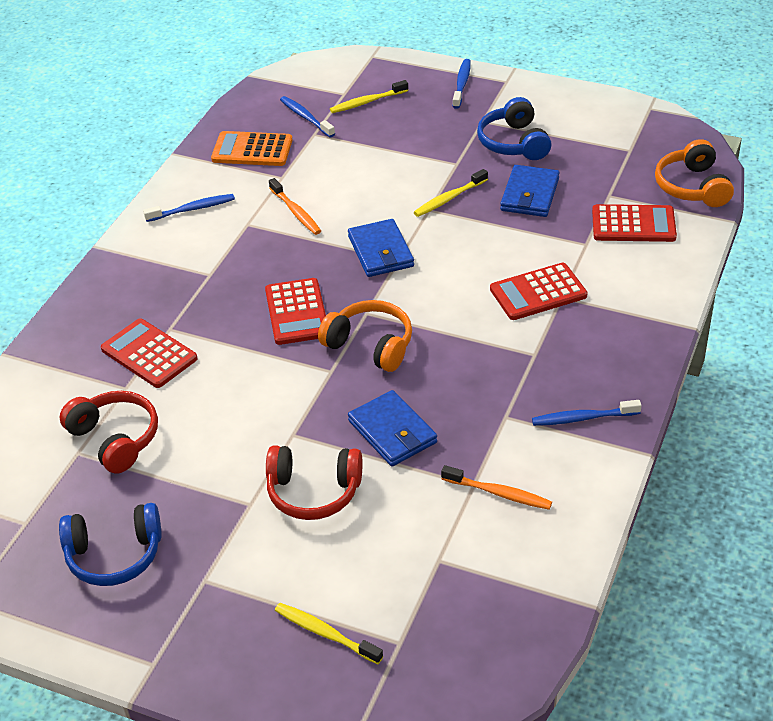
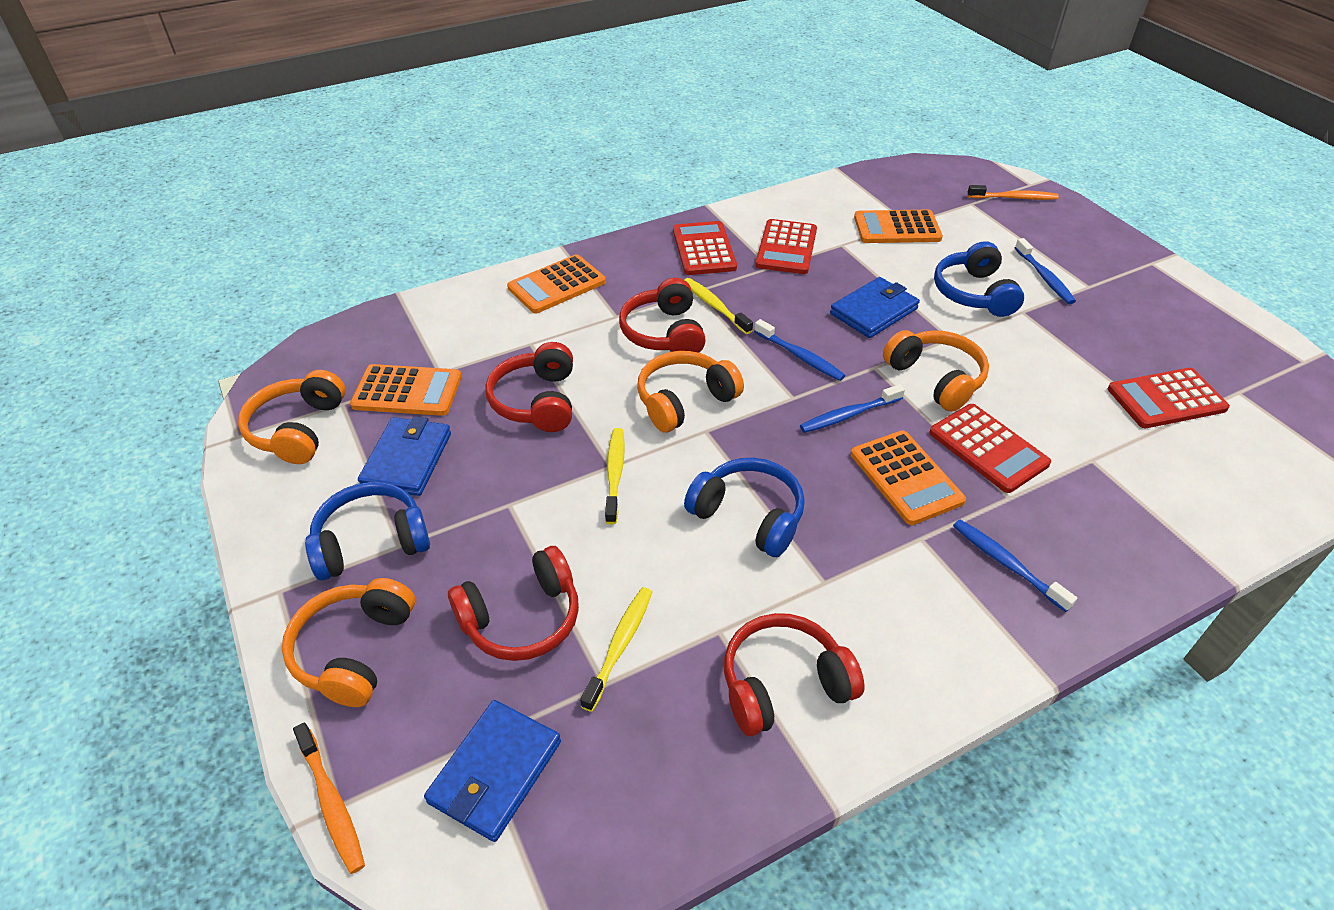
blue headphones: 2 -> 3
orange calculator: 1 -> 4
orange headphones: 2 -> 4
red headphones: 2 -> 4

